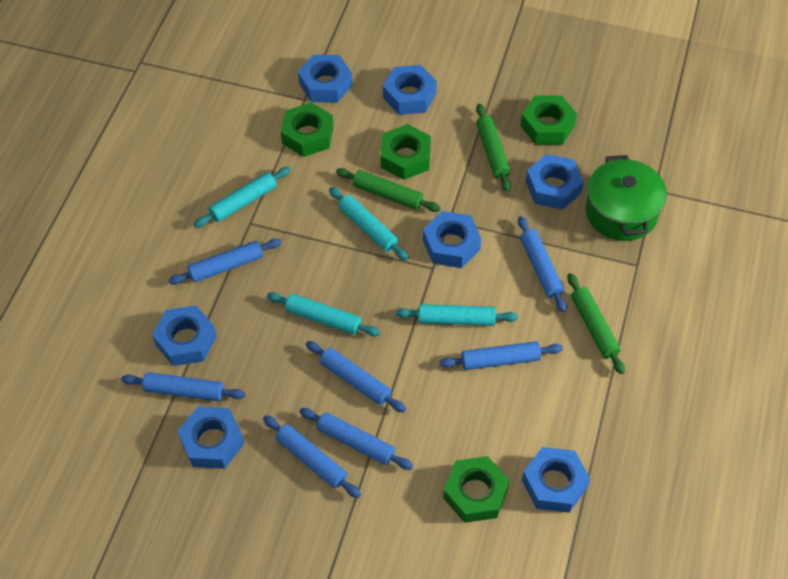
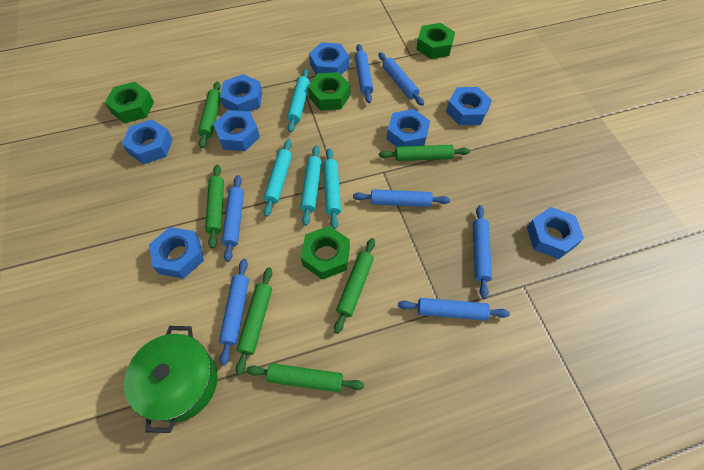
blue nut: 7 -> 8
green rolling pin: 3 -> 6

